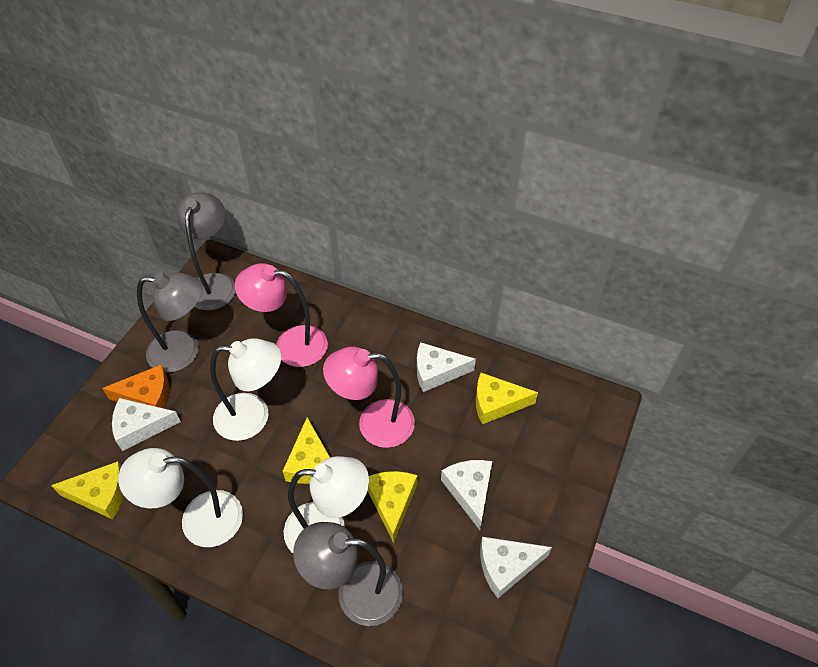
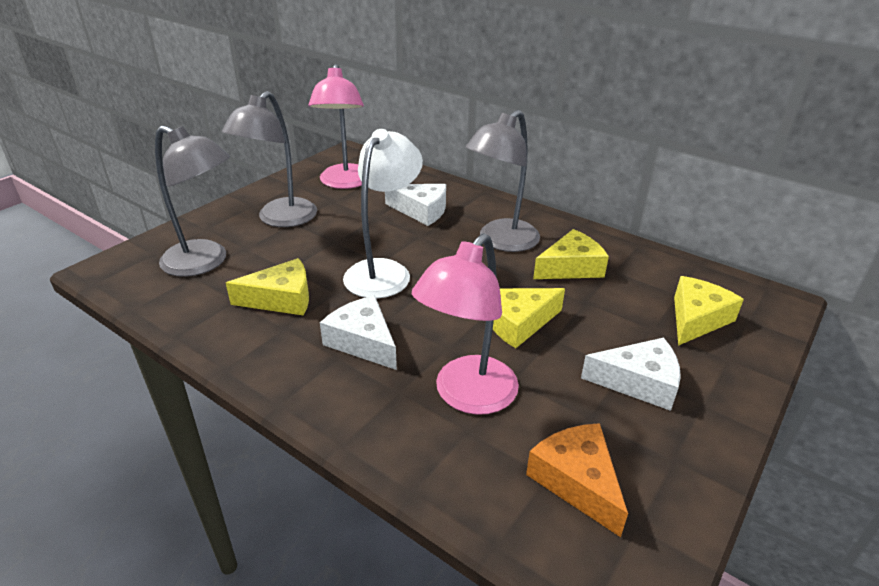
white cheese: 4 -> 3
white lamp: 3 -> 1

